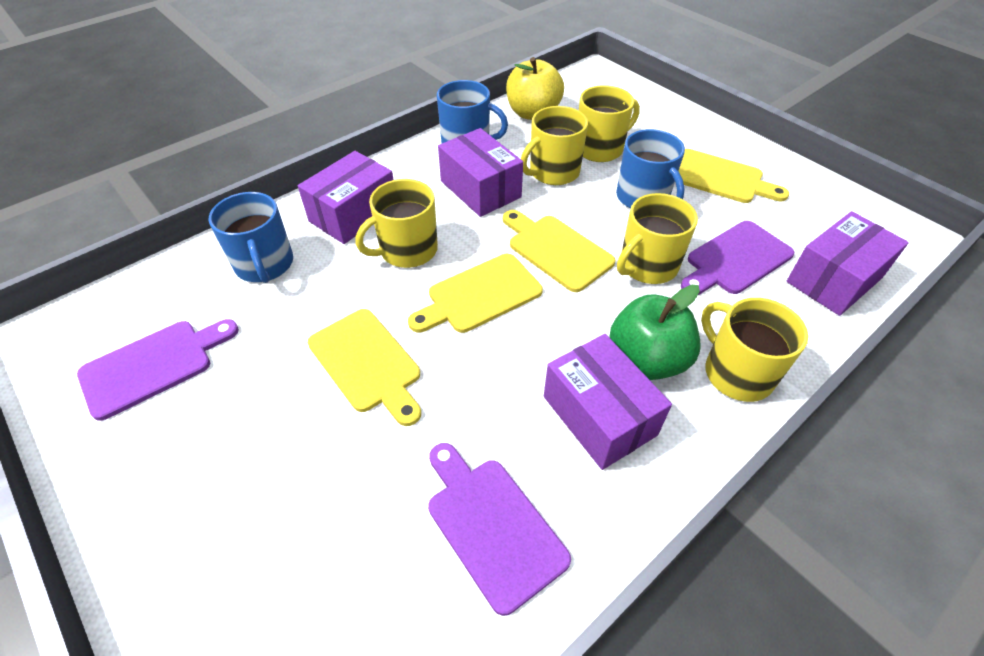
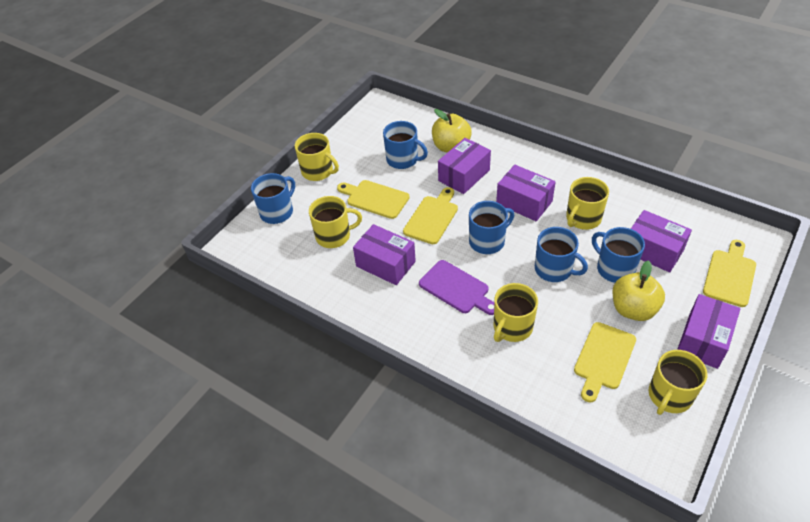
blue mug: 3 -> 5
green apple: 1 -> 0
purple box: 4 -> 5
purple cutting board: 3 -> 1
yellow apple: 1 -> 2

